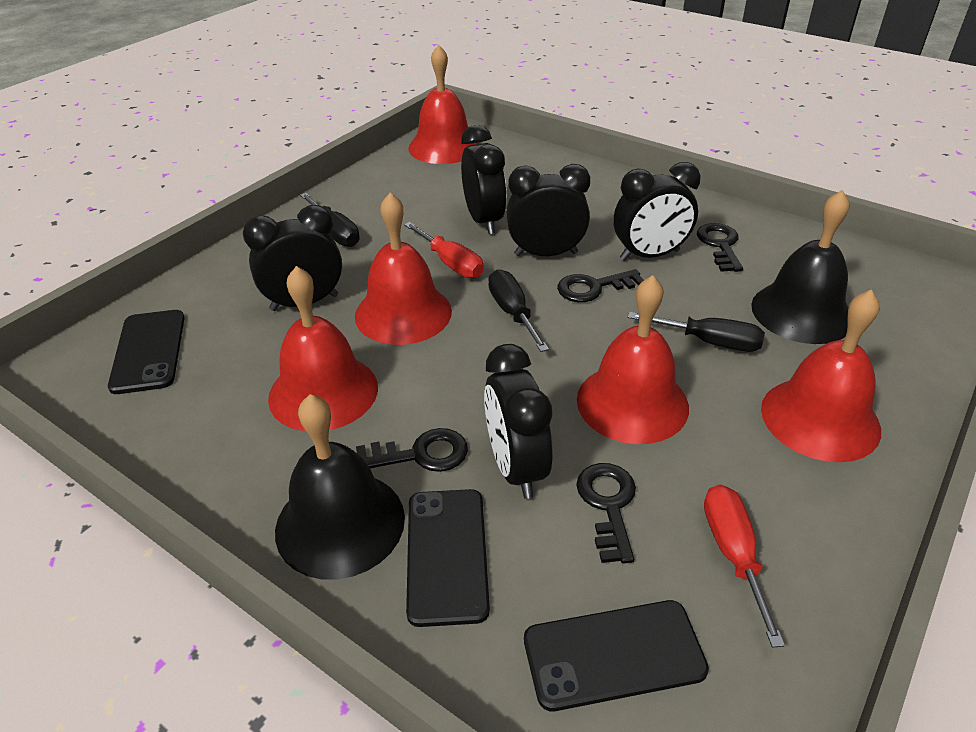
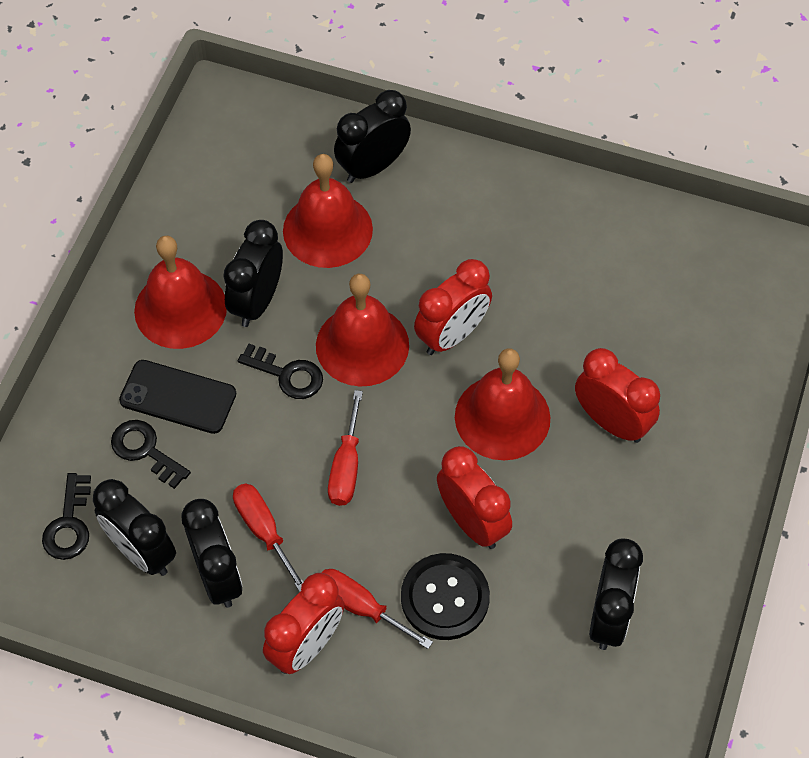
black bell: 2 -> 0
black button: 0 -> 1
black key: 4 -> 3
black phone: 3 -> 1
black screwdriver: 3 -> 0
red bell: 5 -> 4
red clock: 0 -> 4
red screwdriver: 2 -> 3

